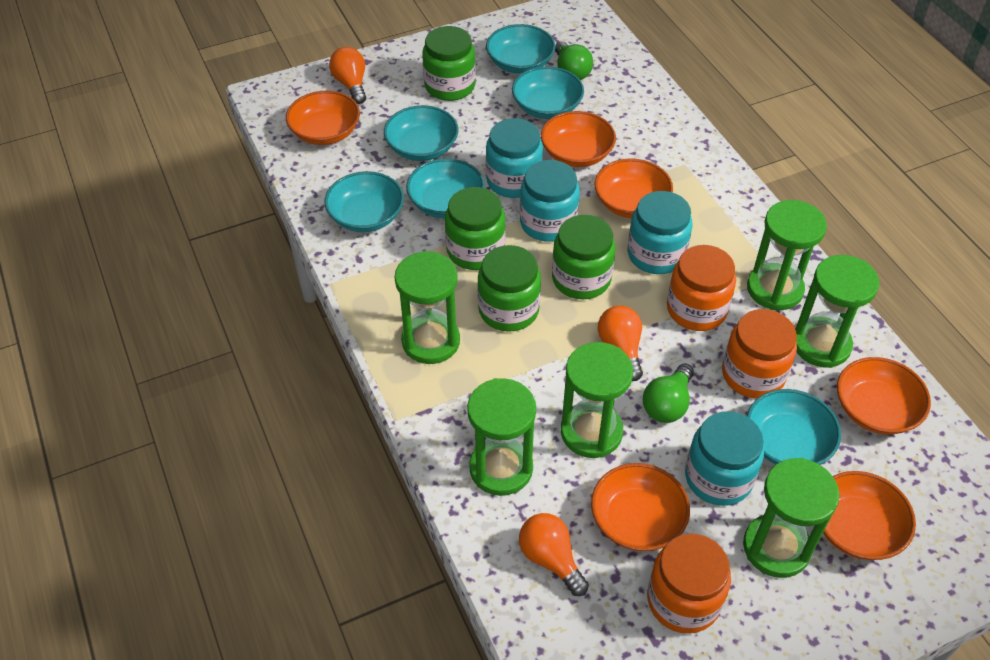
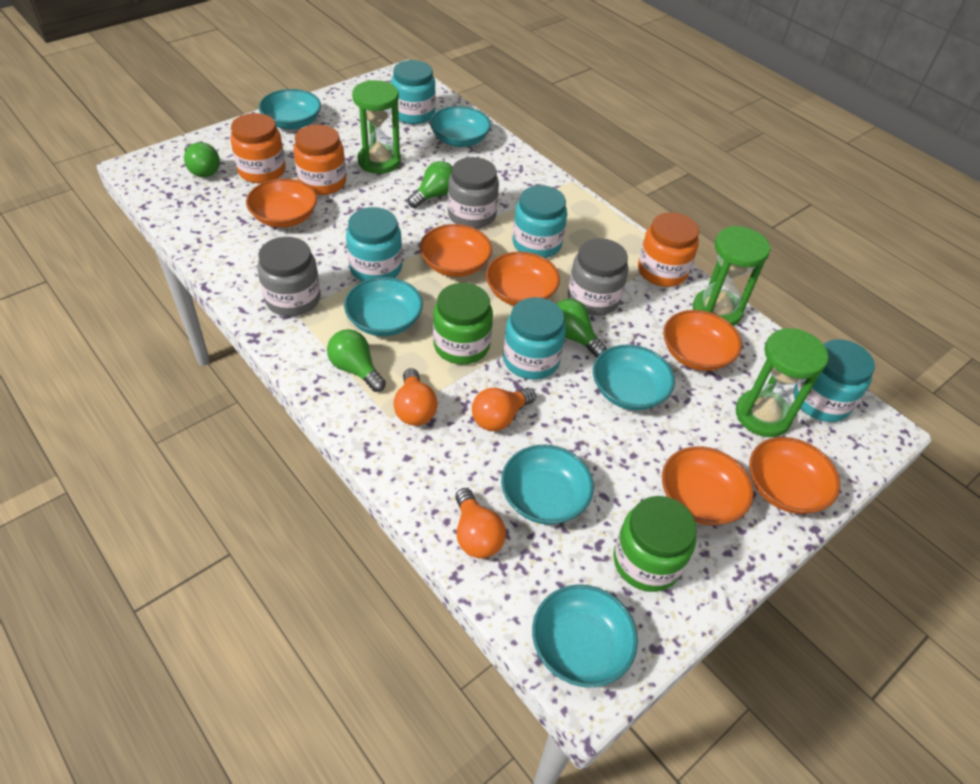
green hourglass: 6 -> 3
green jar: 4 -> 2
green light bulb: 2 -> 4
grey jar: 0 -> 3
turquoise jar: 4 -> 5

